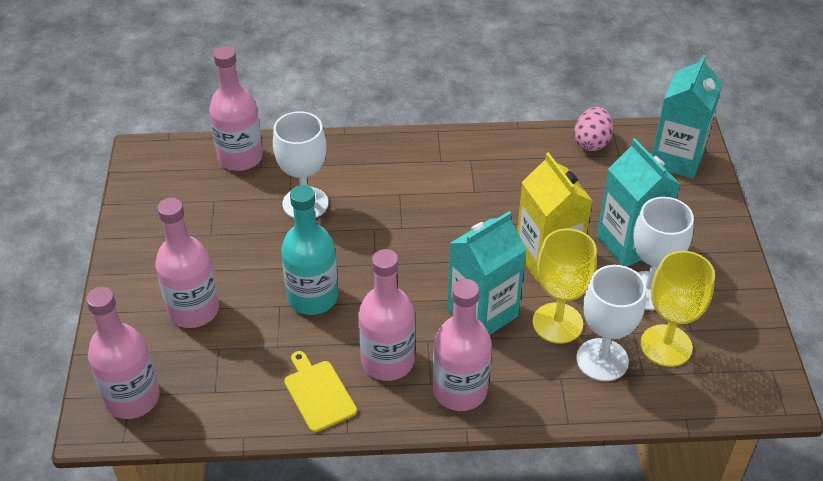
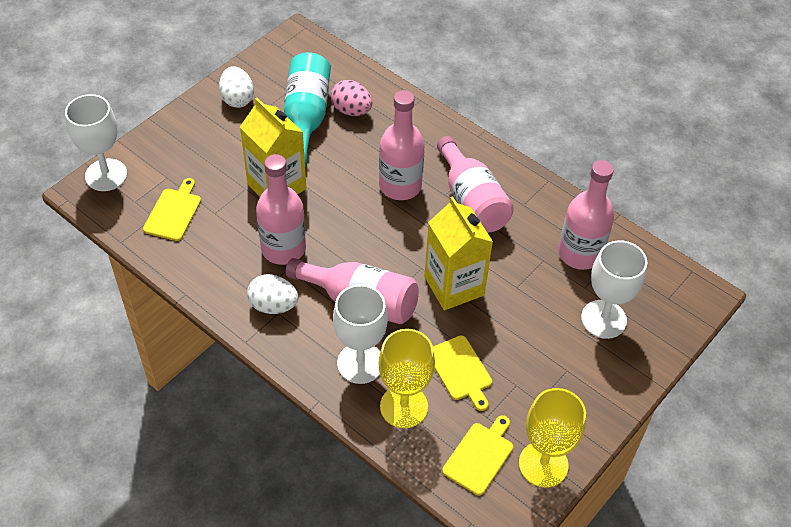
turquoise carton: 3 -> 0
white egg: 0 -> 2
yellow carton: 1 -> 2
yellow cutting board: 1 -> 3

